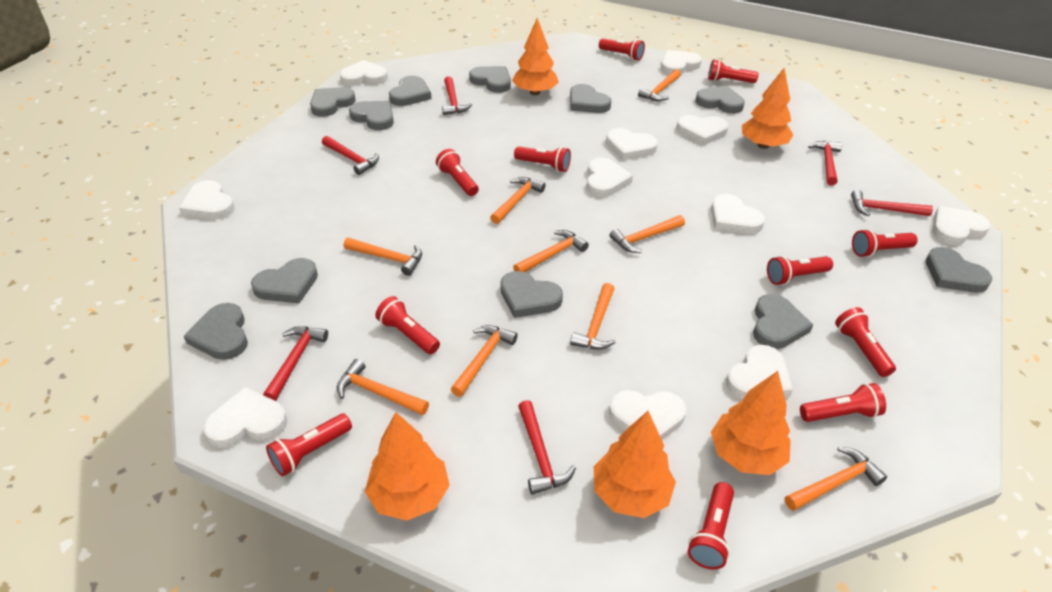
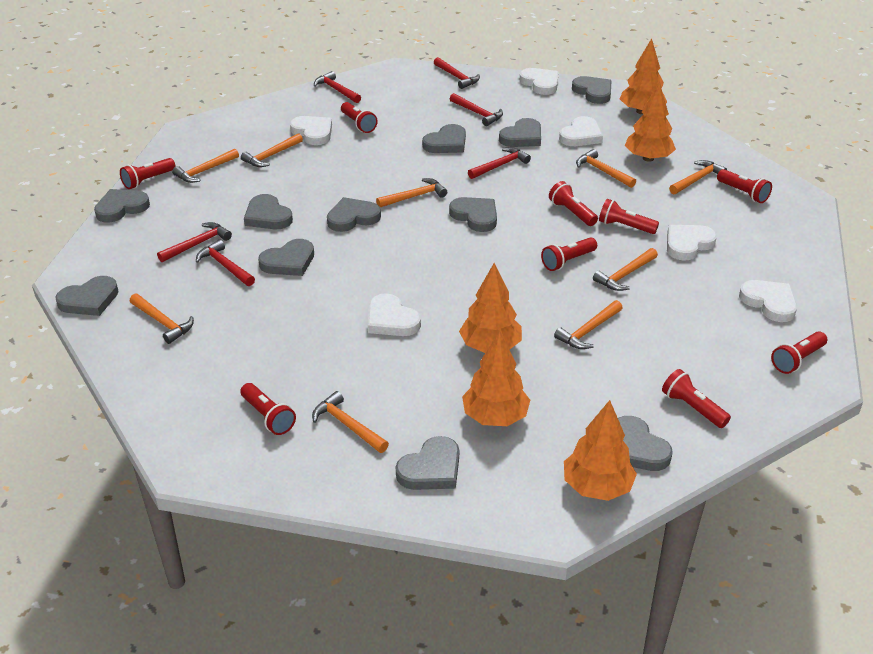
red flashlight: 11 -> 9
white heart: 11 -> 6

